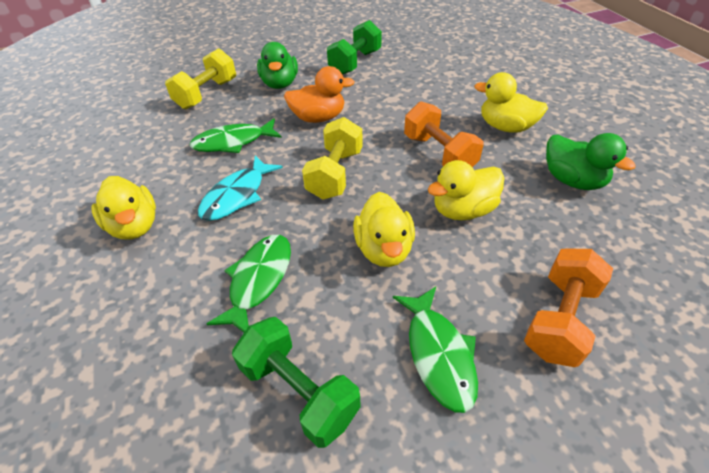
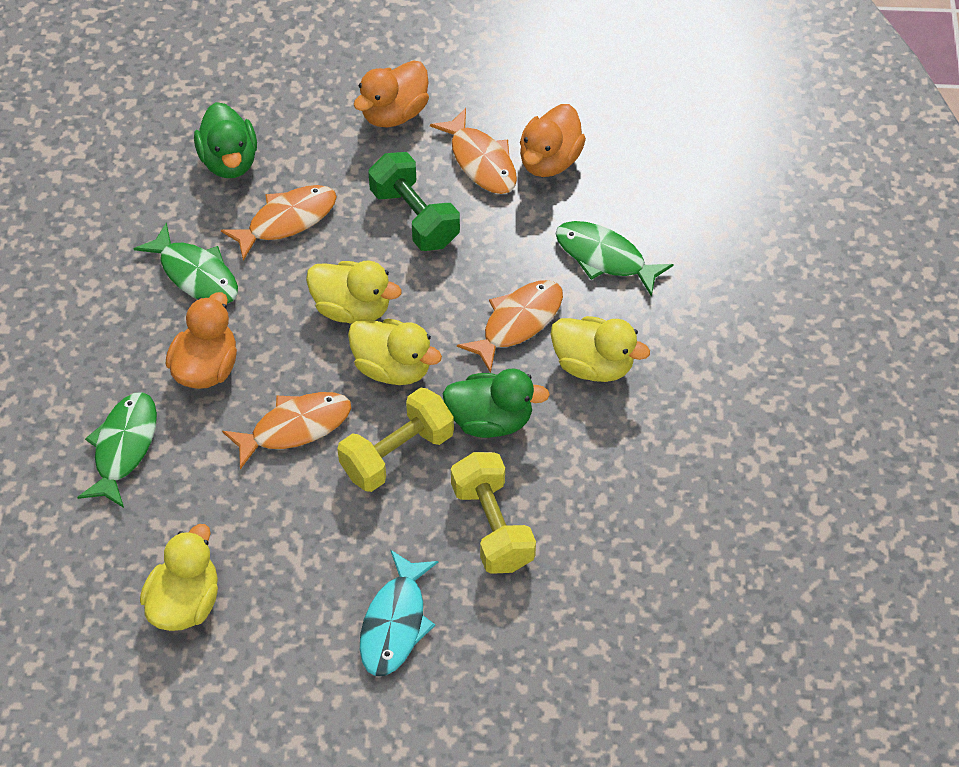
green dumbbell: 2 -> 1
orange duck: 1 -> 3
orange dumbbell: 2 -> 0
orange fish: 0 -> 4

